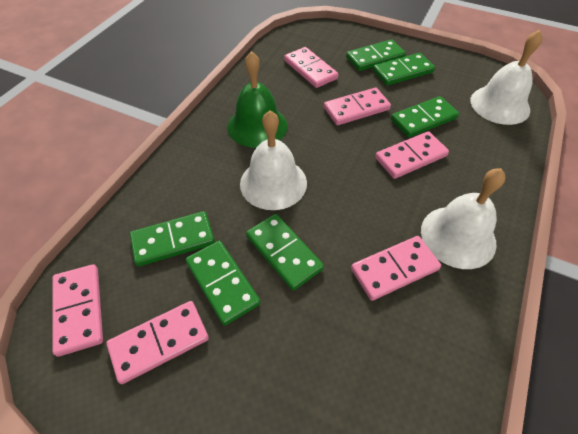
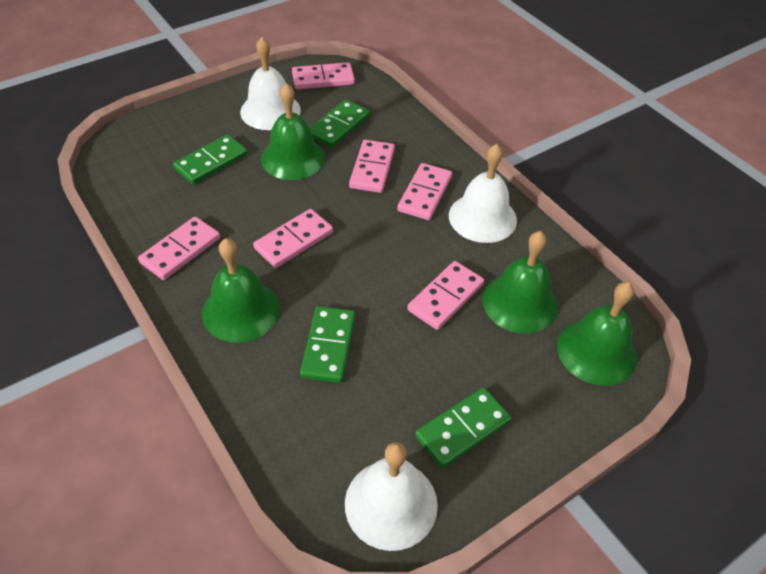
green bell: 1 -> 4
green domino: 6 -> 4

